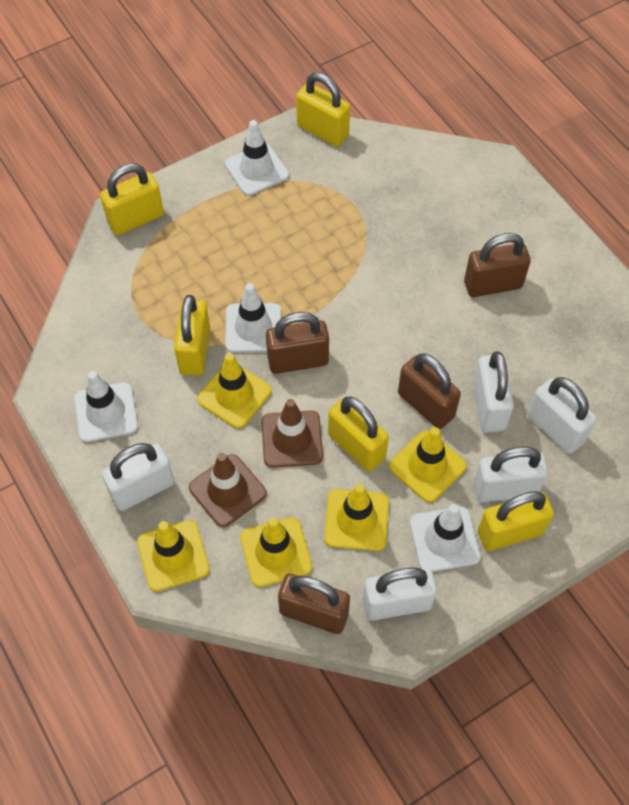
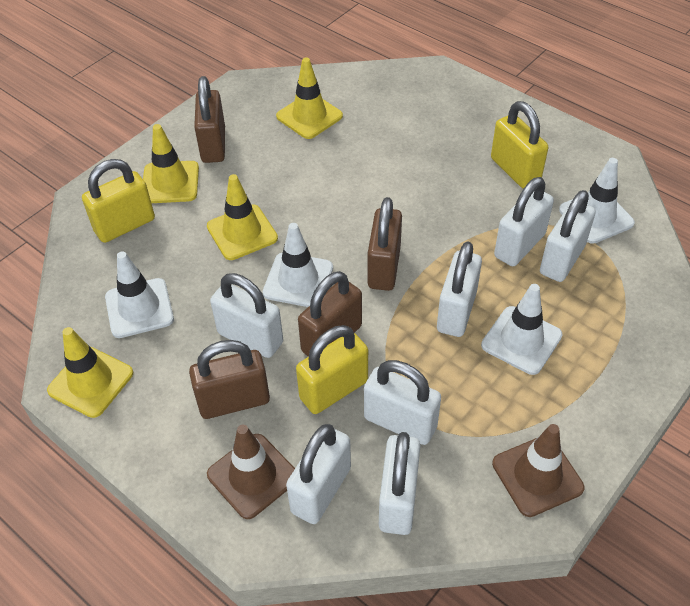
white padlock: 5 -> 7
yellow padlock: 5 -> 3
yellow traffic cone: 5 -> 4

